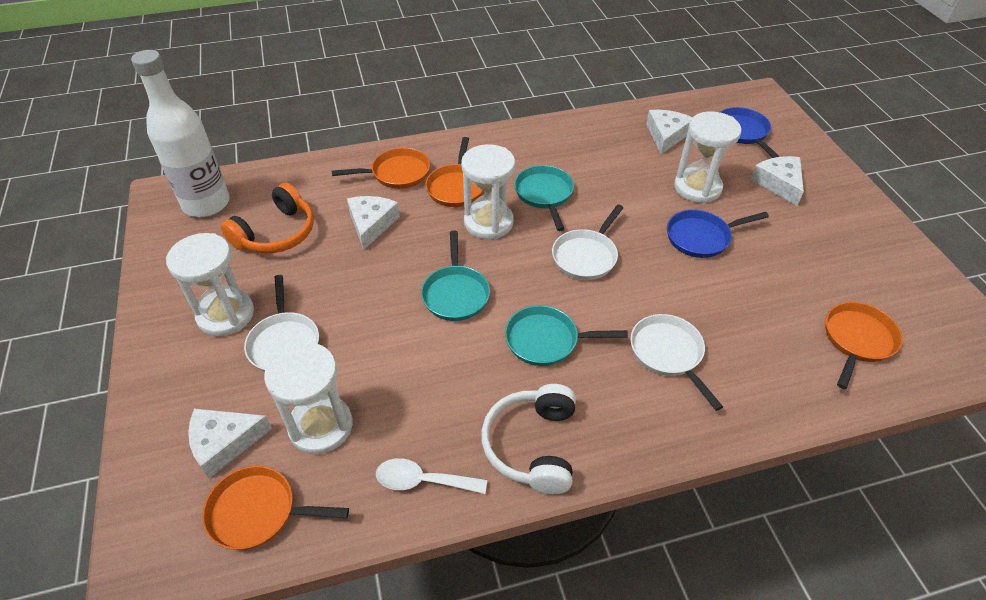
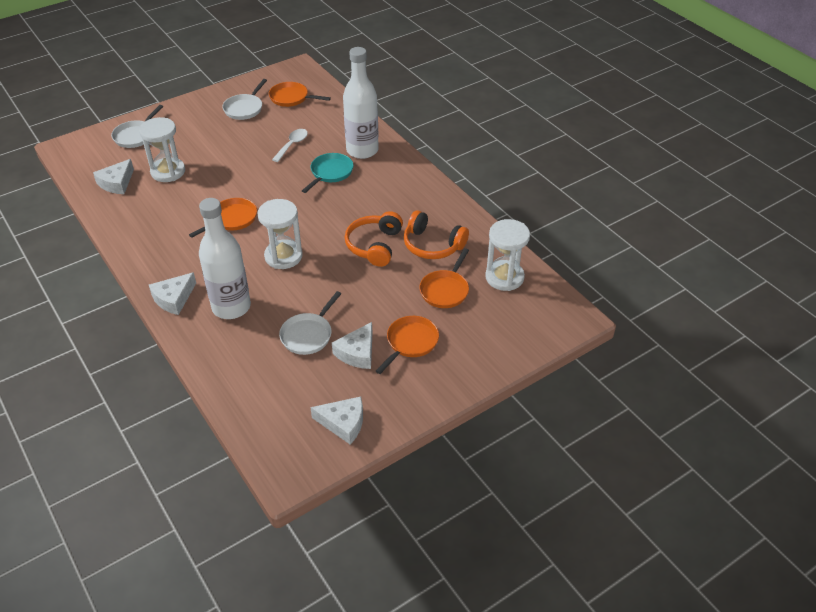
blue pan: 2 -> 0
orange headphones: 1 -> 2
turquoise pan: 3 -> 1
white bottle: 1 -> 2
white headphones: 1 -> 0
white hourglass: 4 -> 3

